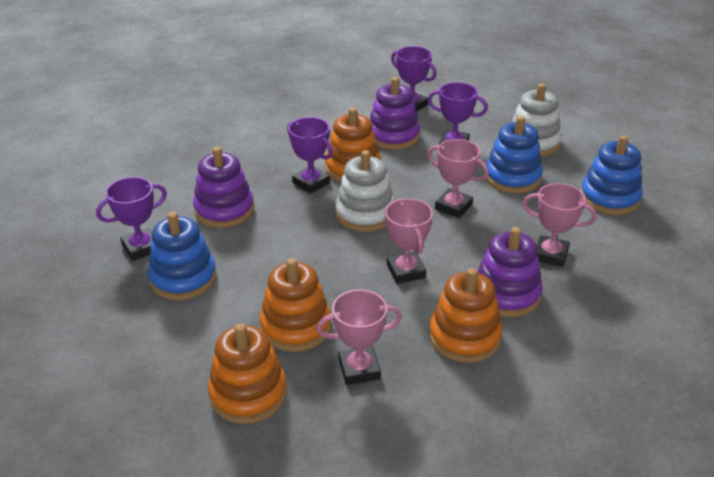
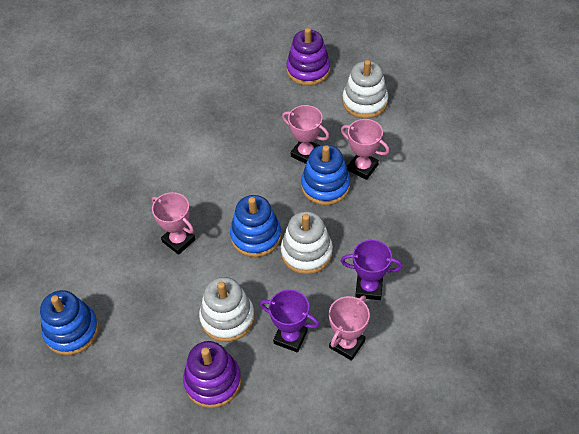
orange stacking toy: 4 -> 0
purple stacking toy: 3 -> 2
purple trophy: 4 -> 2
white stacking toy: 2 -> 3

